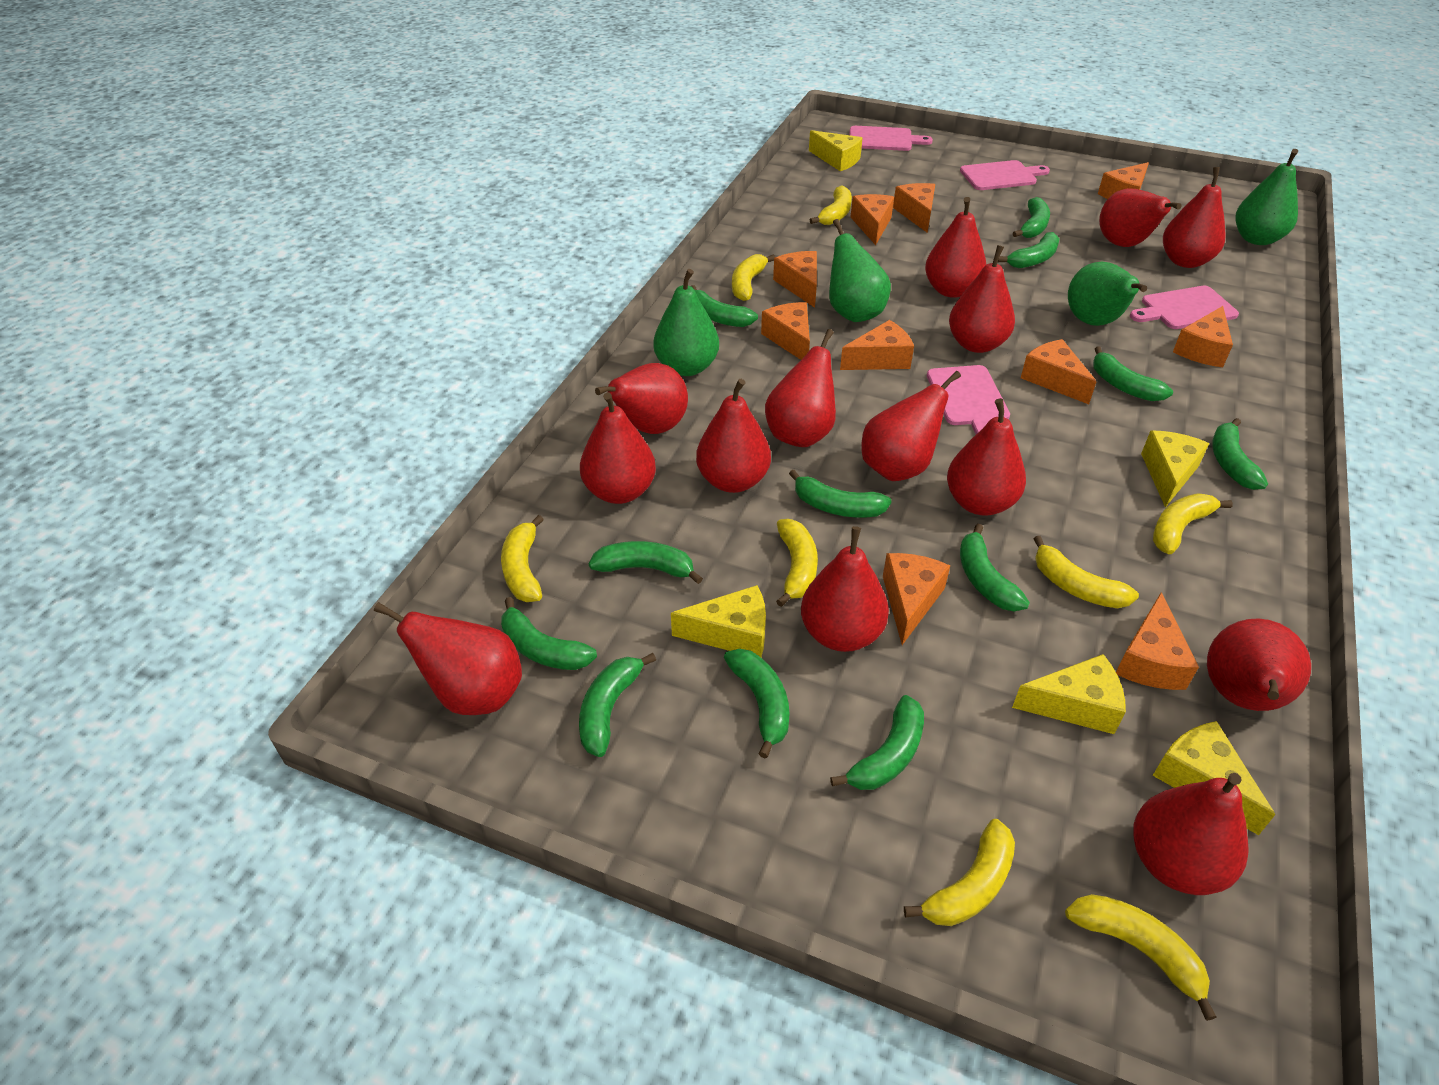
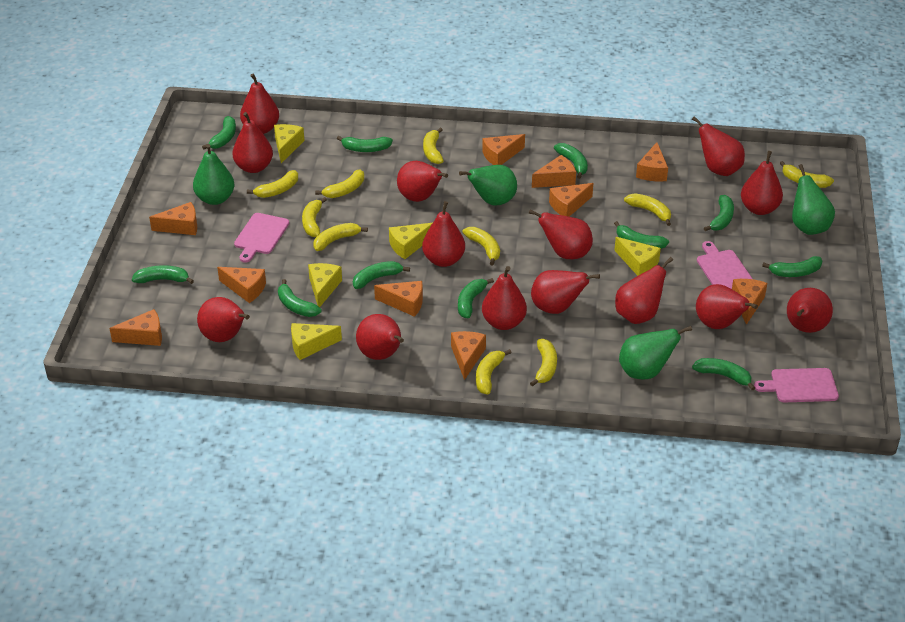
green banana: 12 -> 11
pink cutting board: 4 -> 3
yellow banana: 8 -> 10

